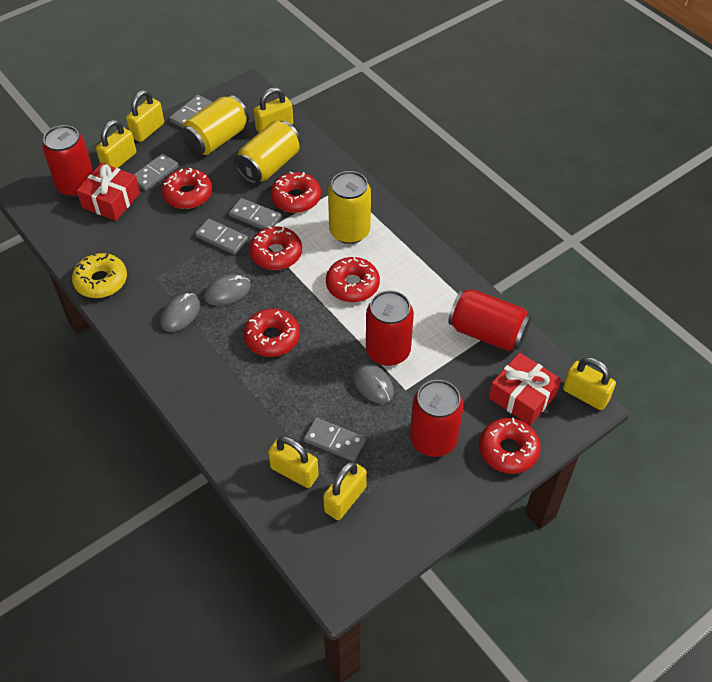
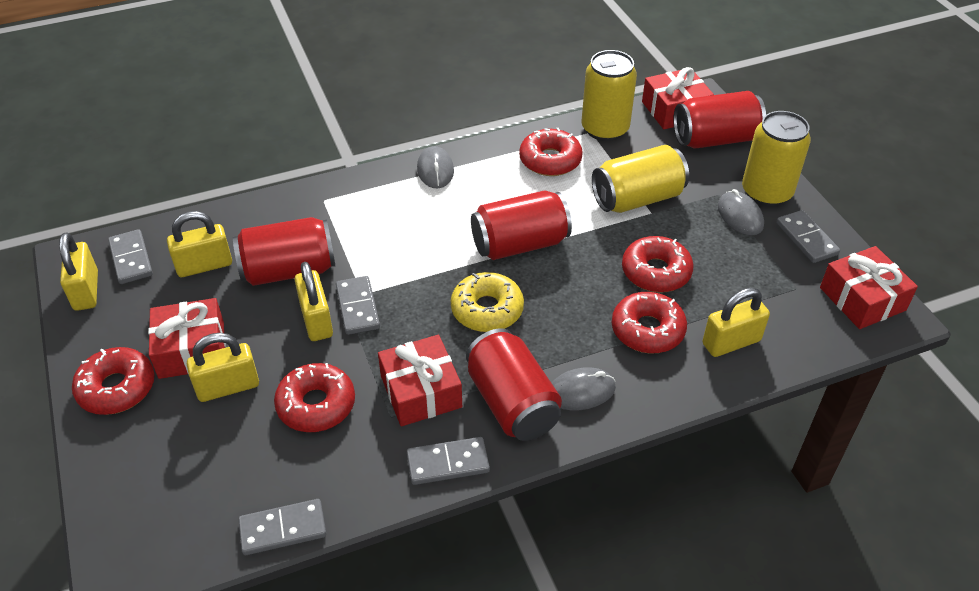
red donut: 6 -> 5
red gift: 2 -> 4
yellow padlock: 6 -> 5

